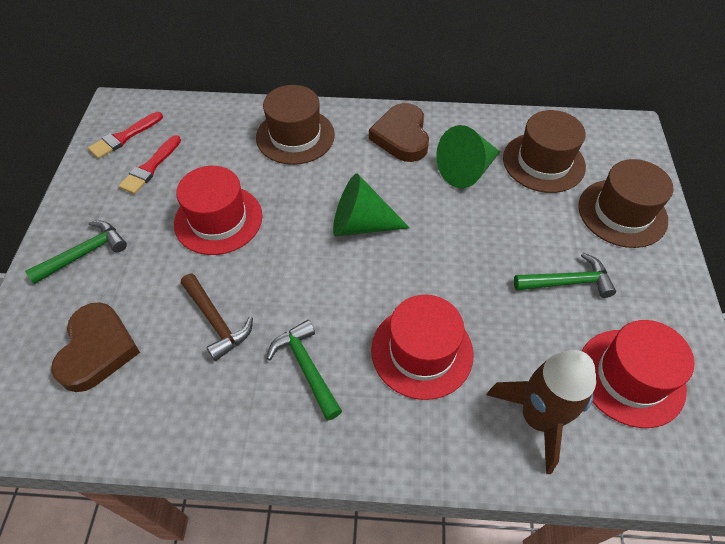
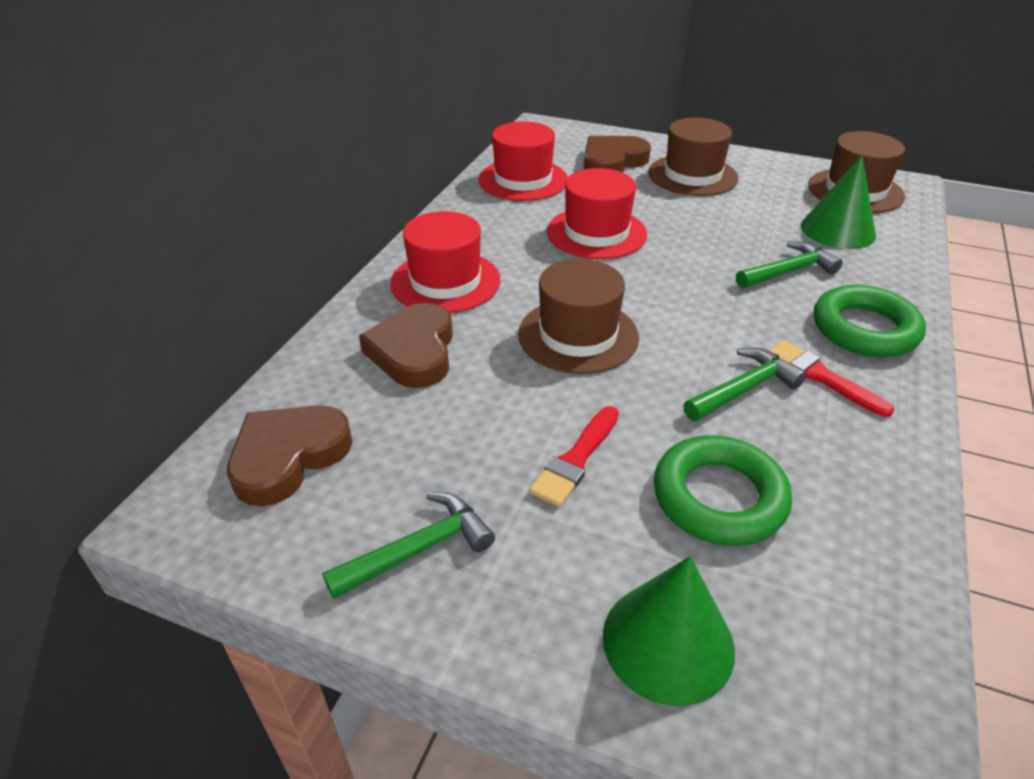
brown hammer: 1 -> 0
brown heart: 2 -> 3
brown rocket: 1 -> 0
green ring: 0 -> 2

